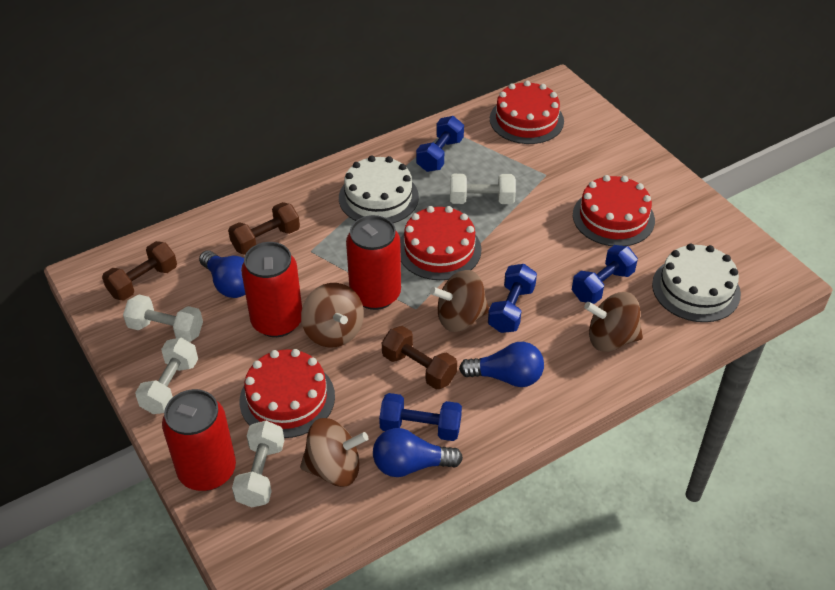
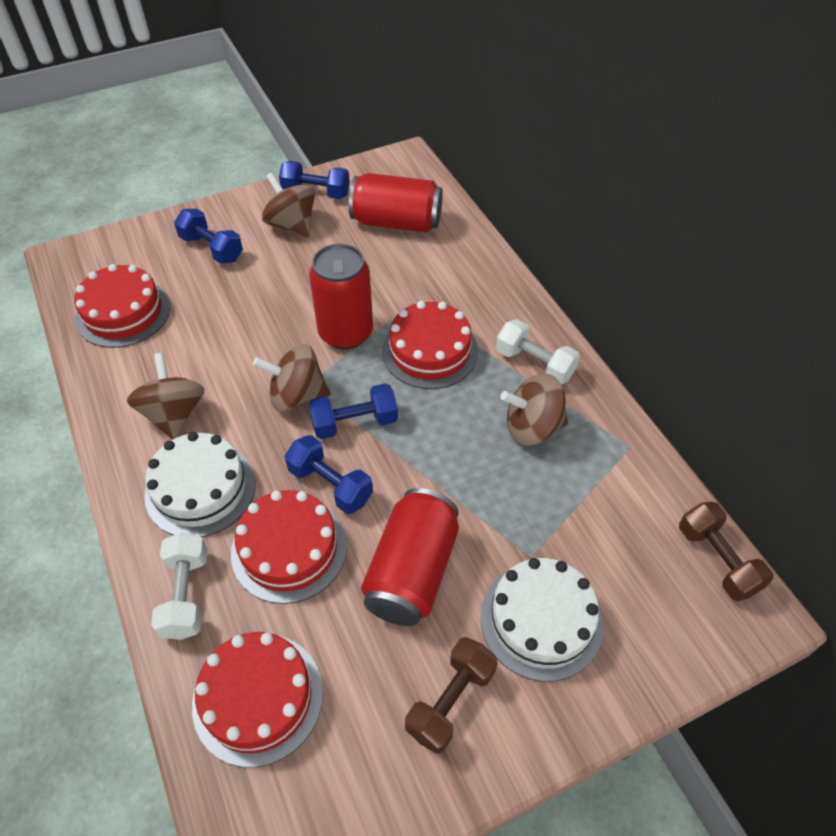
blue light bulb: 3 -> 0
brown dumbbell: 3 -> 2
white dumbbell: 4 -> 2

